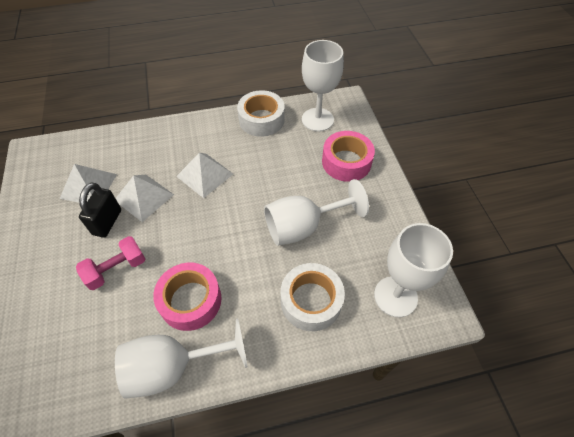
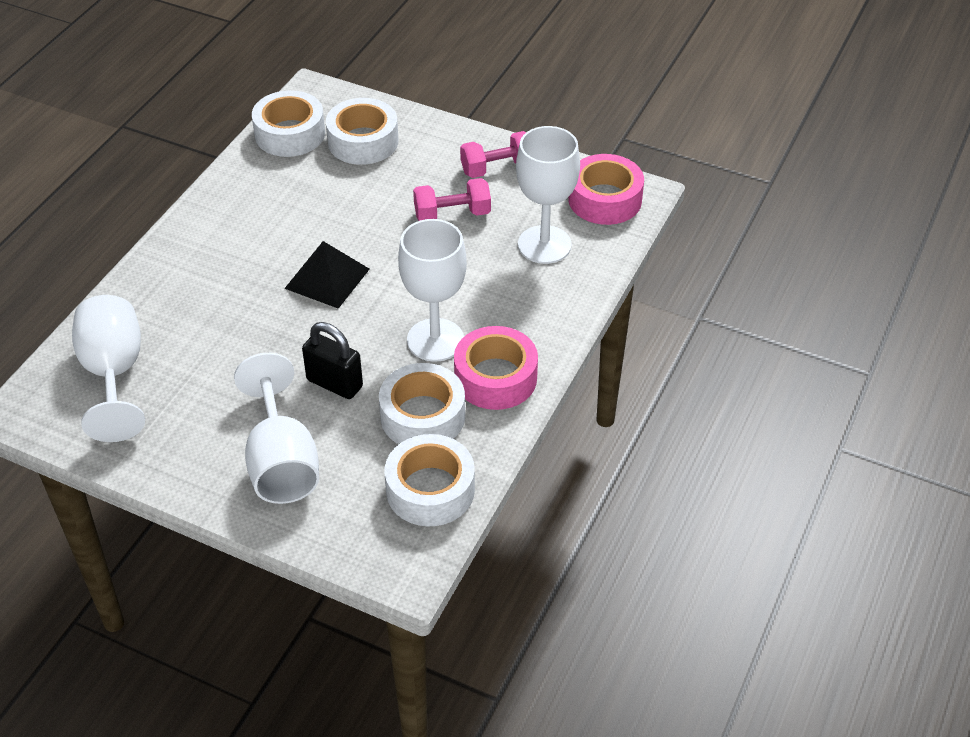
black pyramid: 0 -> 1
pink dumbbell: 1 -> 2
white pyramid: 3 -> 0
white tape: 2 -> 4

